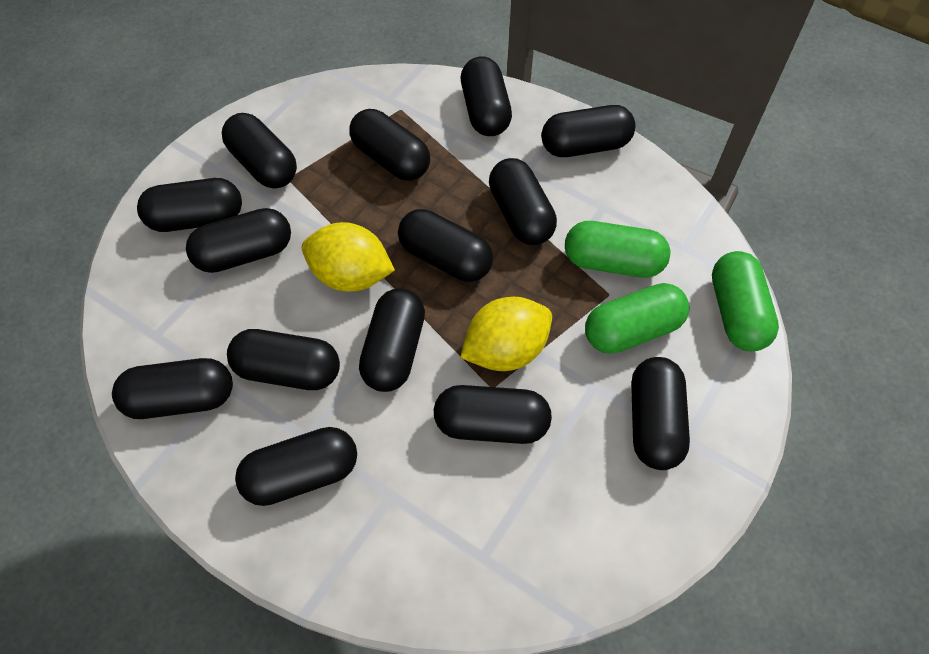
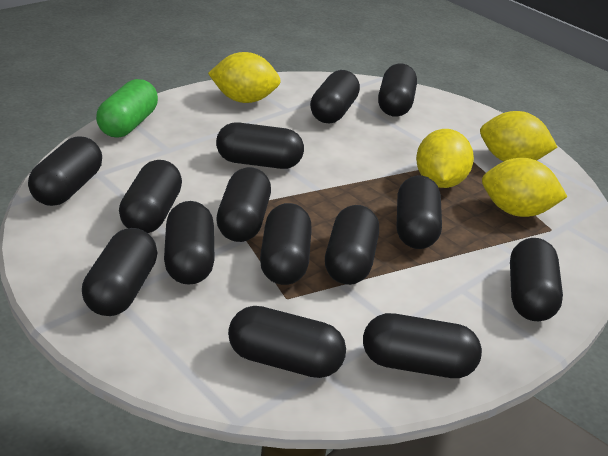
green capsule: 3 -> 1
yellow lemon: 2 -> 4

